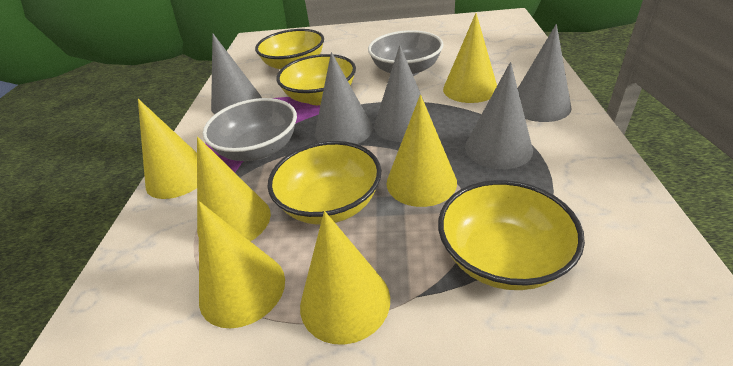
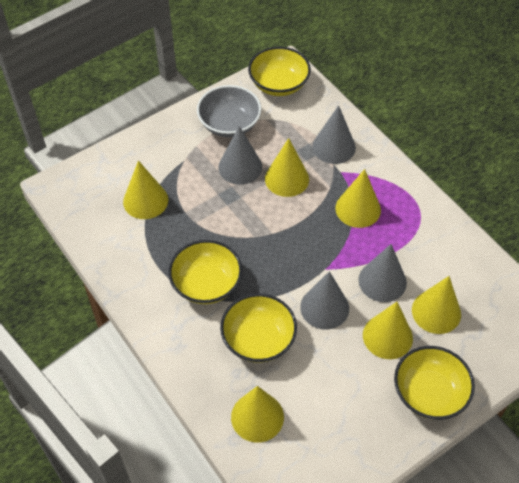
grey bowl: 2 -> 1
grey cone: 5 -> 4

